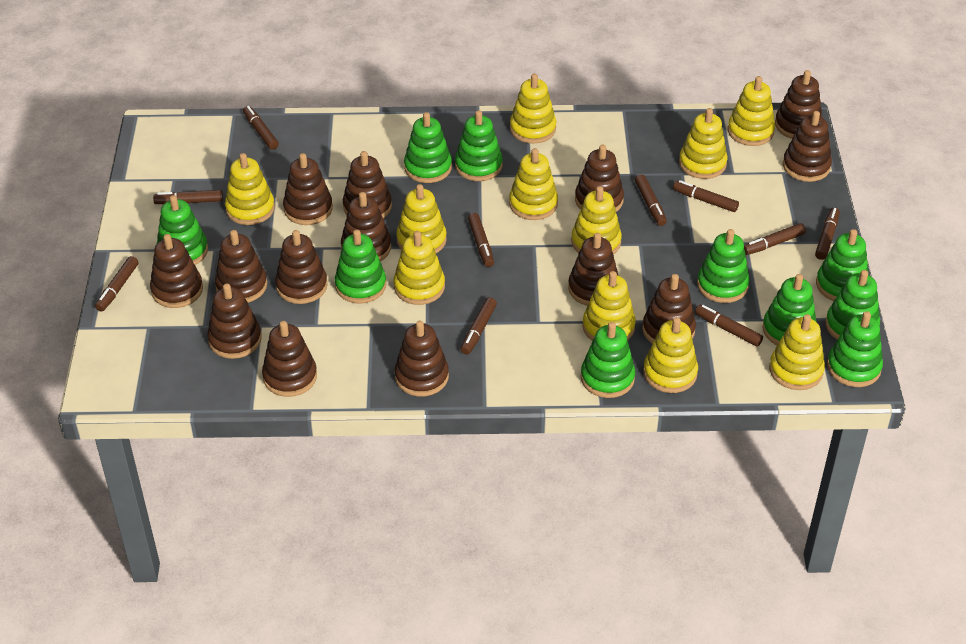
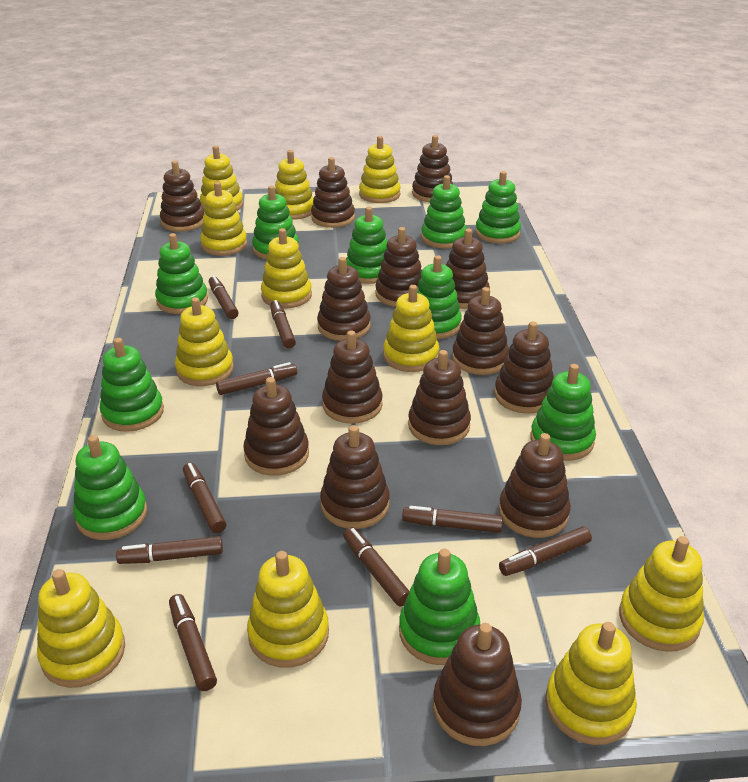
brown marker: 10 -> 9

